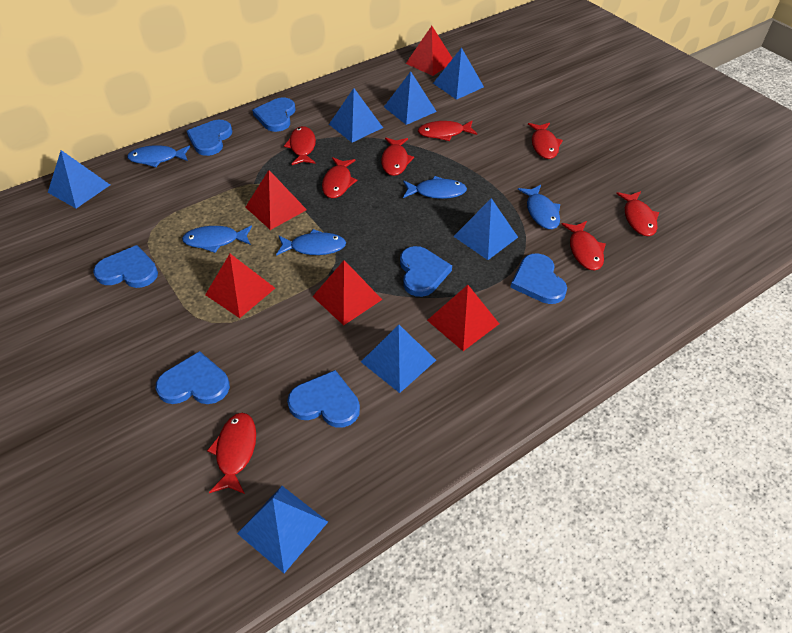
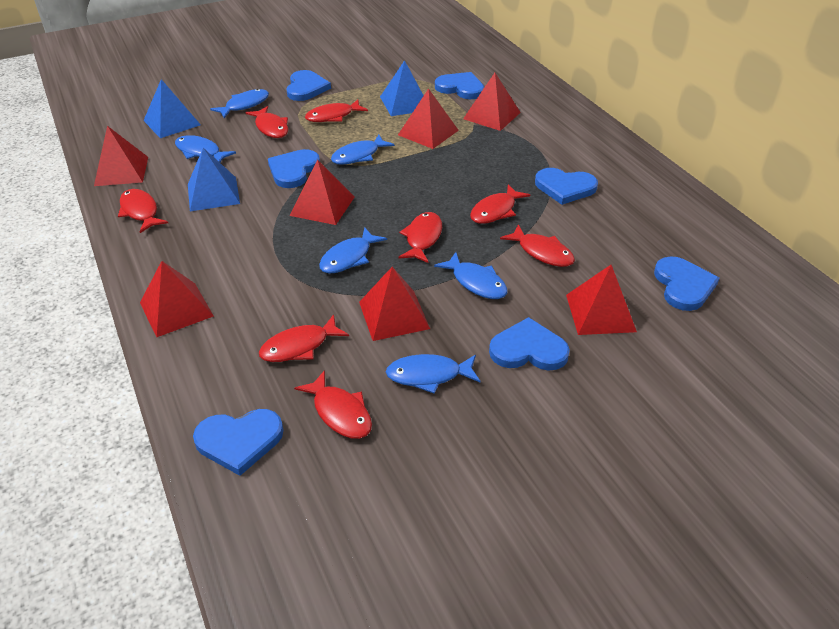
blue fish: 5 -> 6
blue pyramid: 7 -> 3
red pyramid: 5 -> 7

